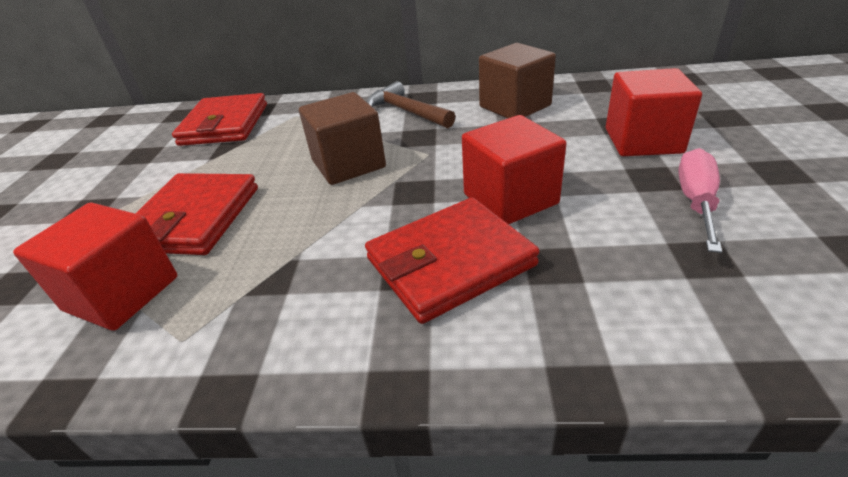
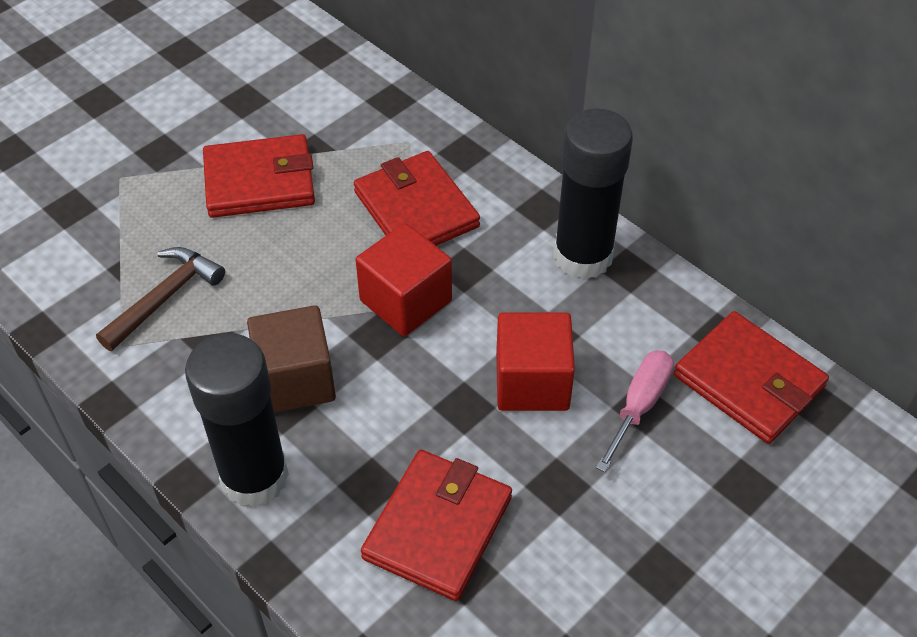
black glue stick: 0 -> 2
brown cube: 2 -> 1
red cube: 3 -> 2
red wallet: 3 -> 4

